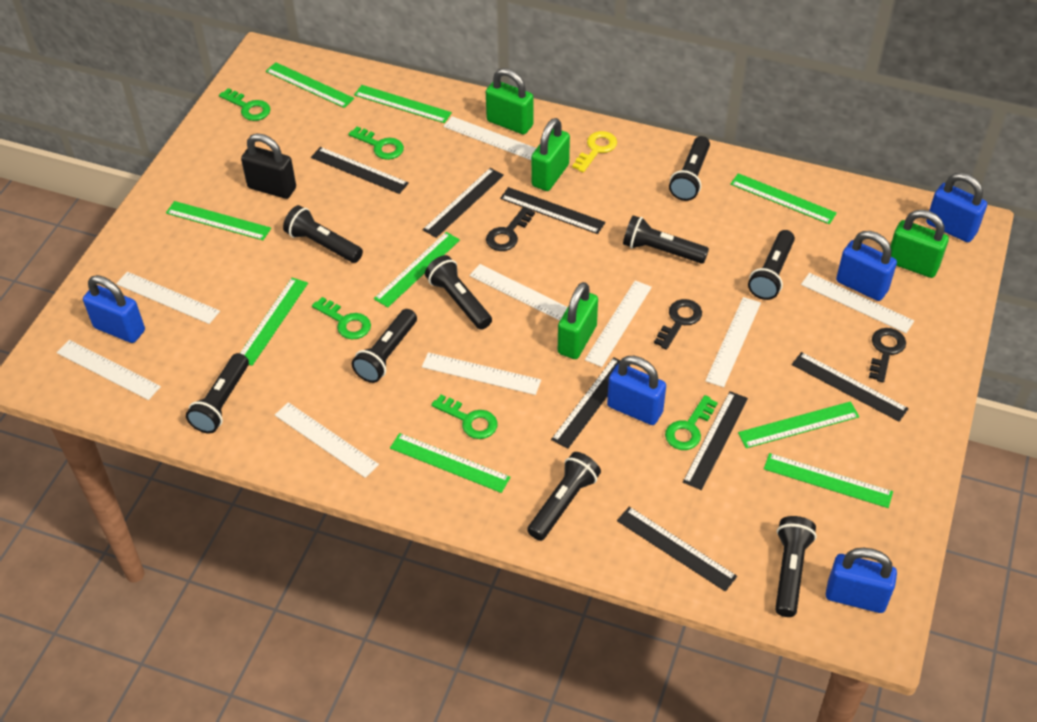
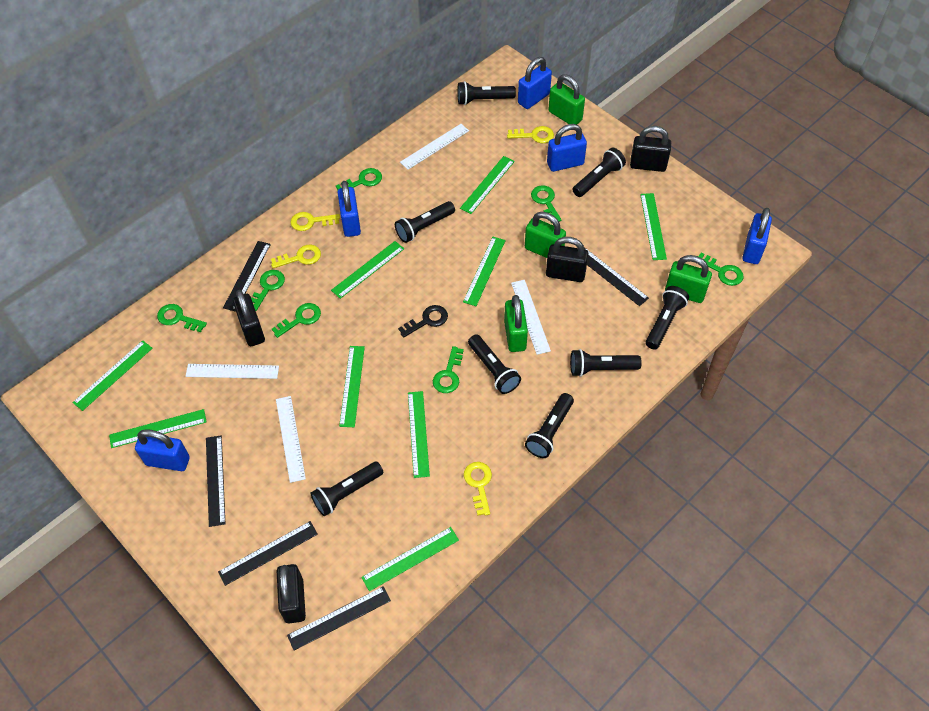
black flashlight: 9 -> 8
black key: 3 -> 1
black padlock: 1 -> 4
black ruler: 7 -> 5
green key: 5 -> 7
white ruler: 9 -> 4
yellow key: 1 -> 4

